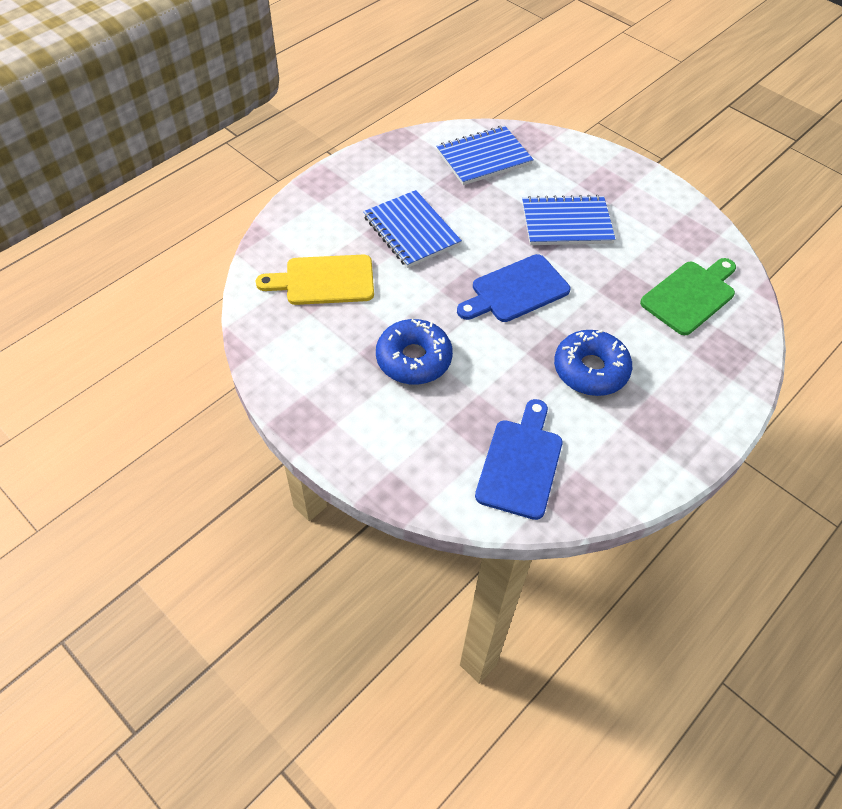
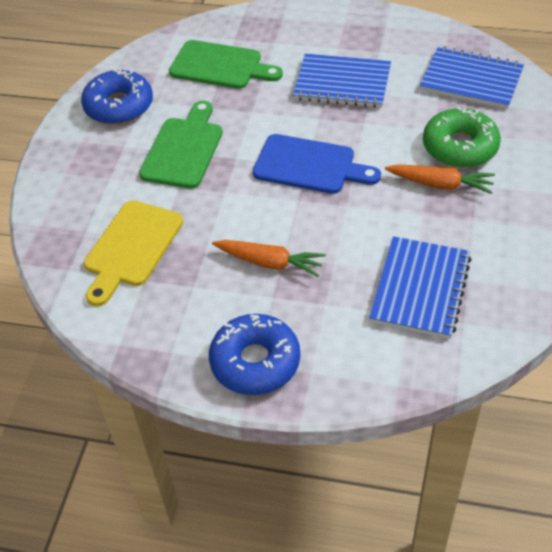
blue cutting board: 2 -> 1
green cutting board: 1 -> 2
green donut: 0 -> 1
orange carrot: 0 -> 2

